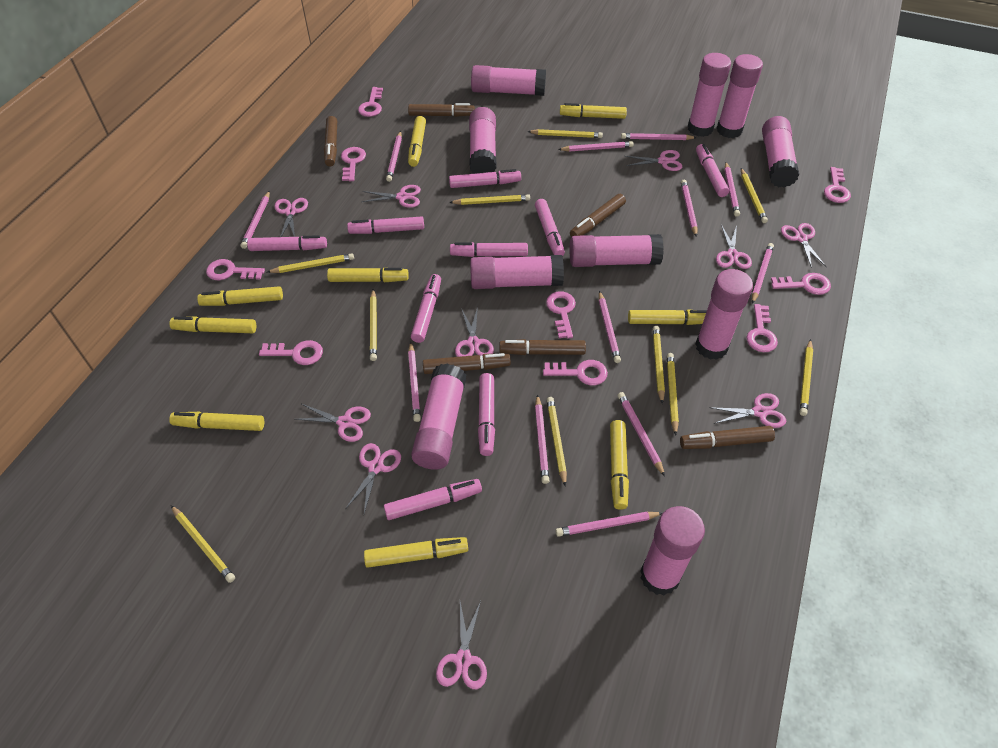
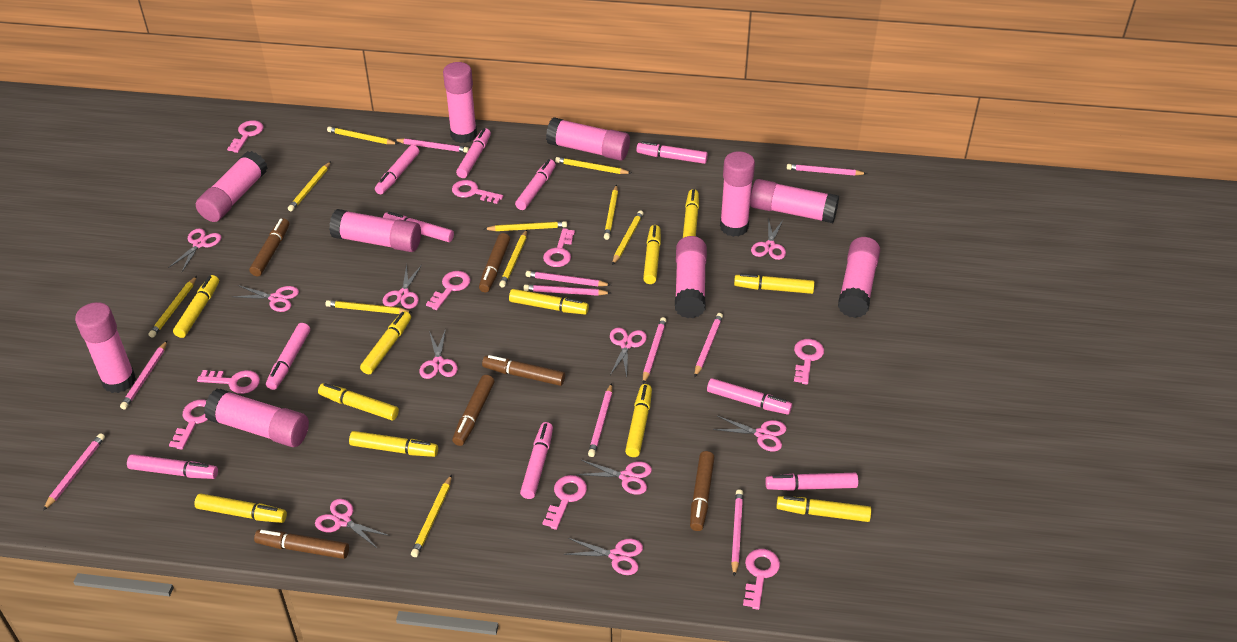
pink marker: 9 -> 10
pink pencil: 12 -> 10
yellow marker: 9 -> 11

